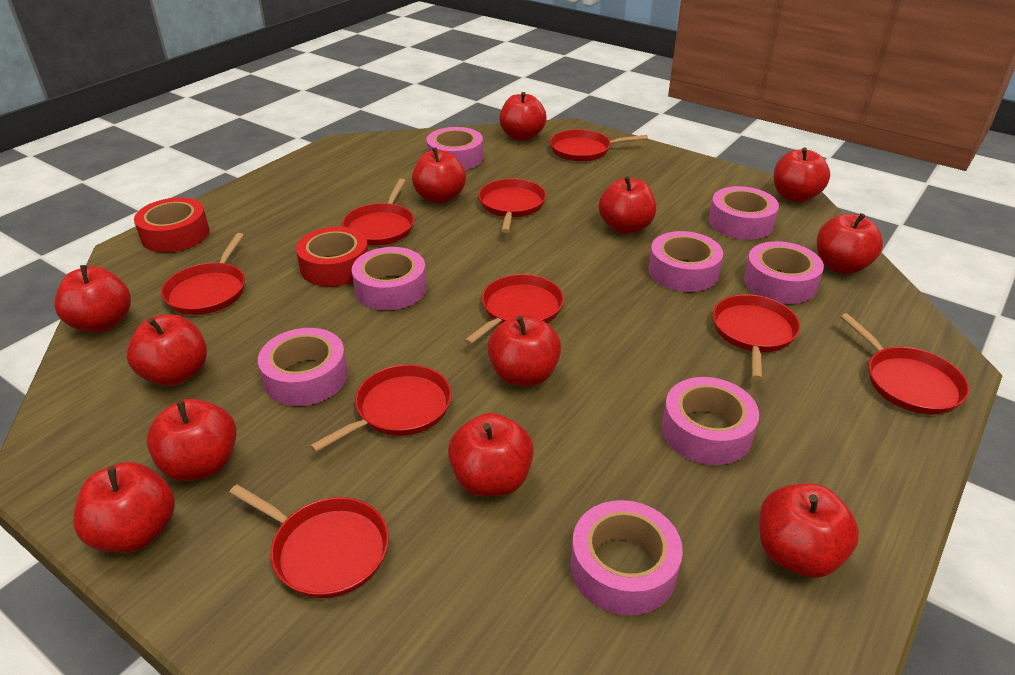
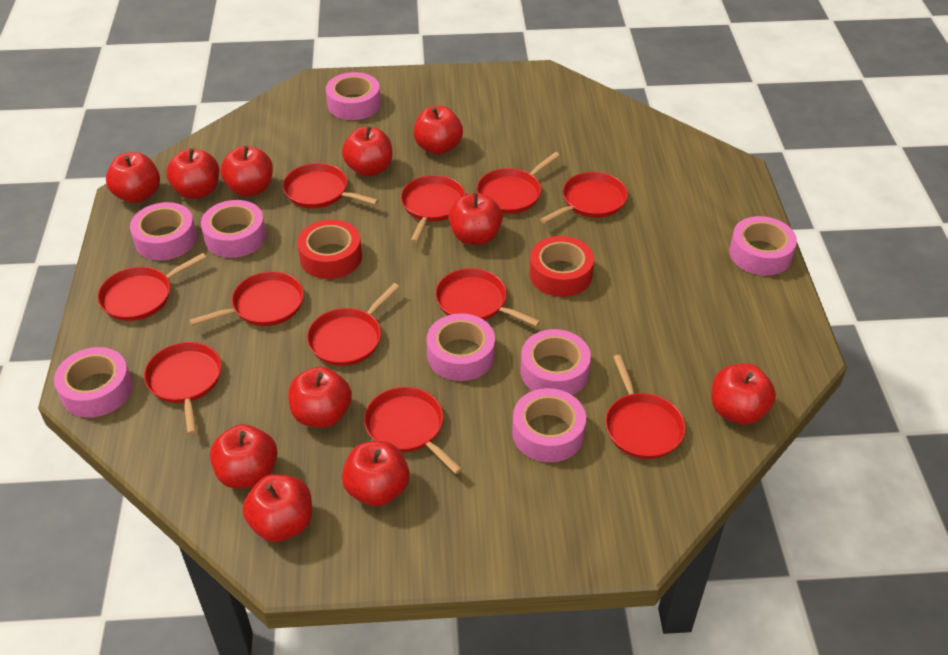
red apple: 12 -> 11
red pan: 9 -> 11

